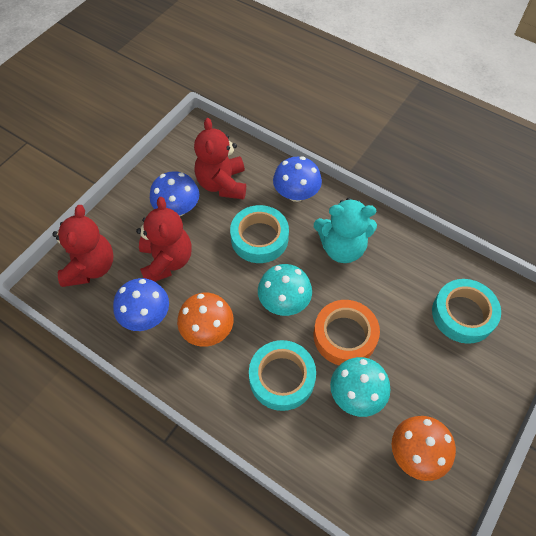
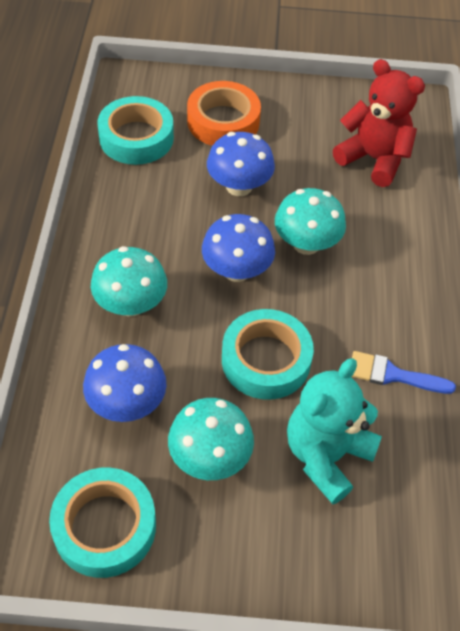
blue brush: 0 -> 1
orange mushroom: 2 -> 0
red teddy bear: 3 -> 1
turquoise mushroom: 2 -> 3

